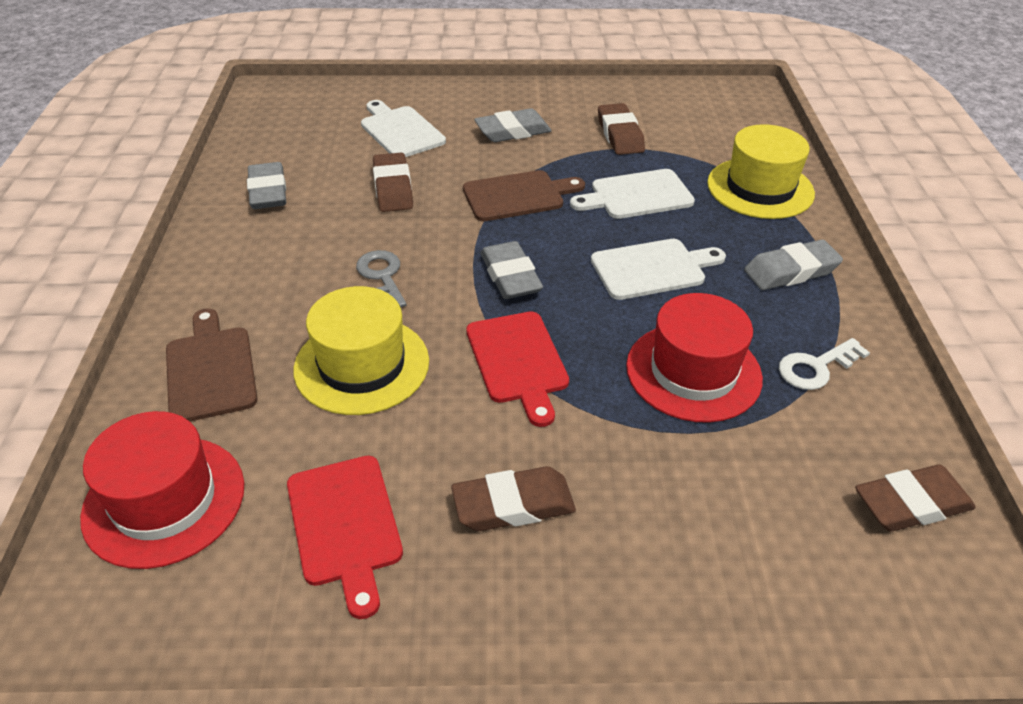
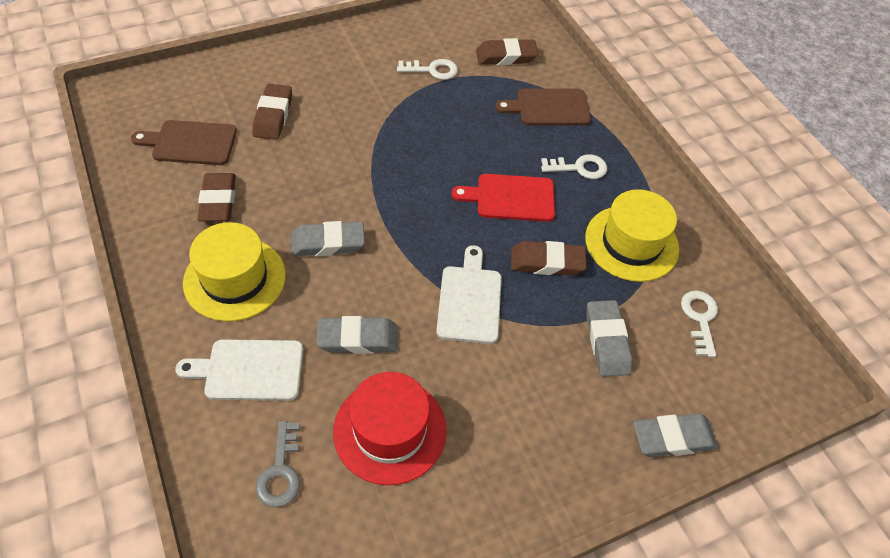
red cutting board: 2 -> 1
red hat: 2 -> 1
white cutting board: 3 -> 2
white key: 1 -> 3

